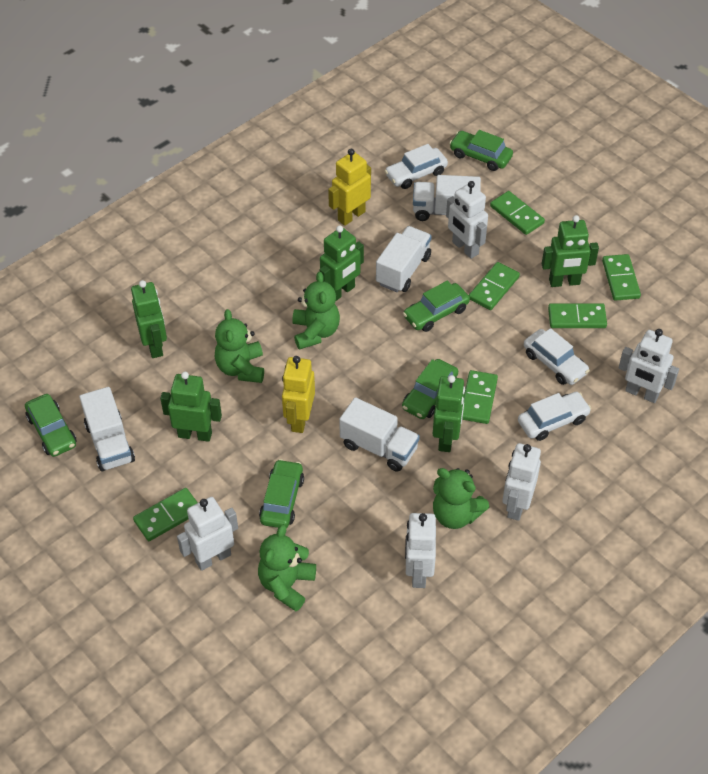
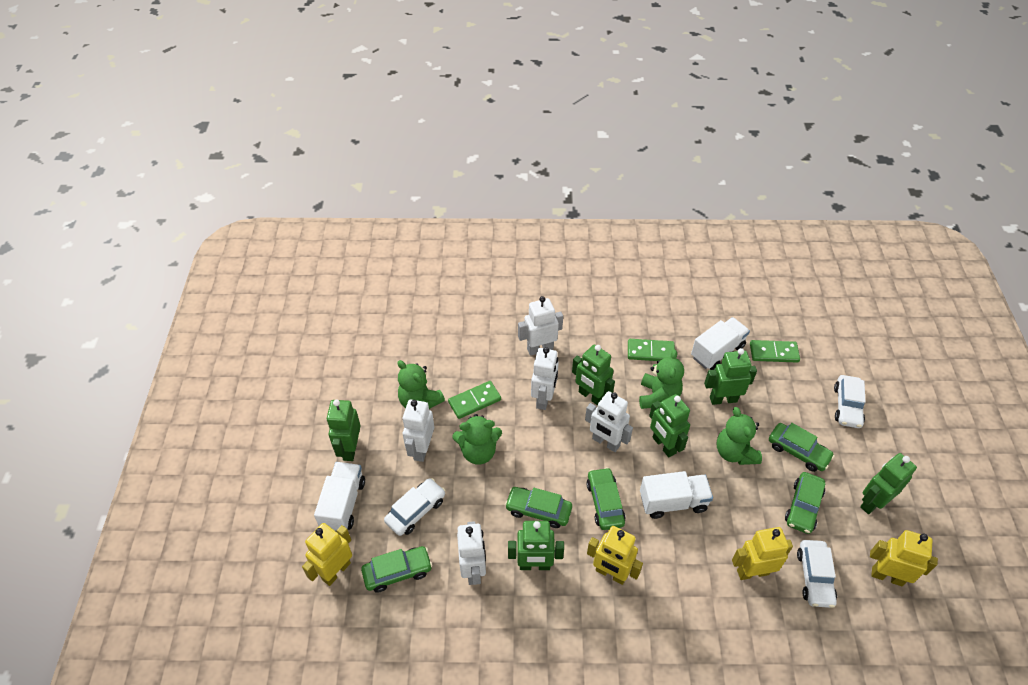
green domino: 6 -> 3
green robot: 5 -> 6
white truck: 4 -> 3
yellow robot: 2 -> 4

